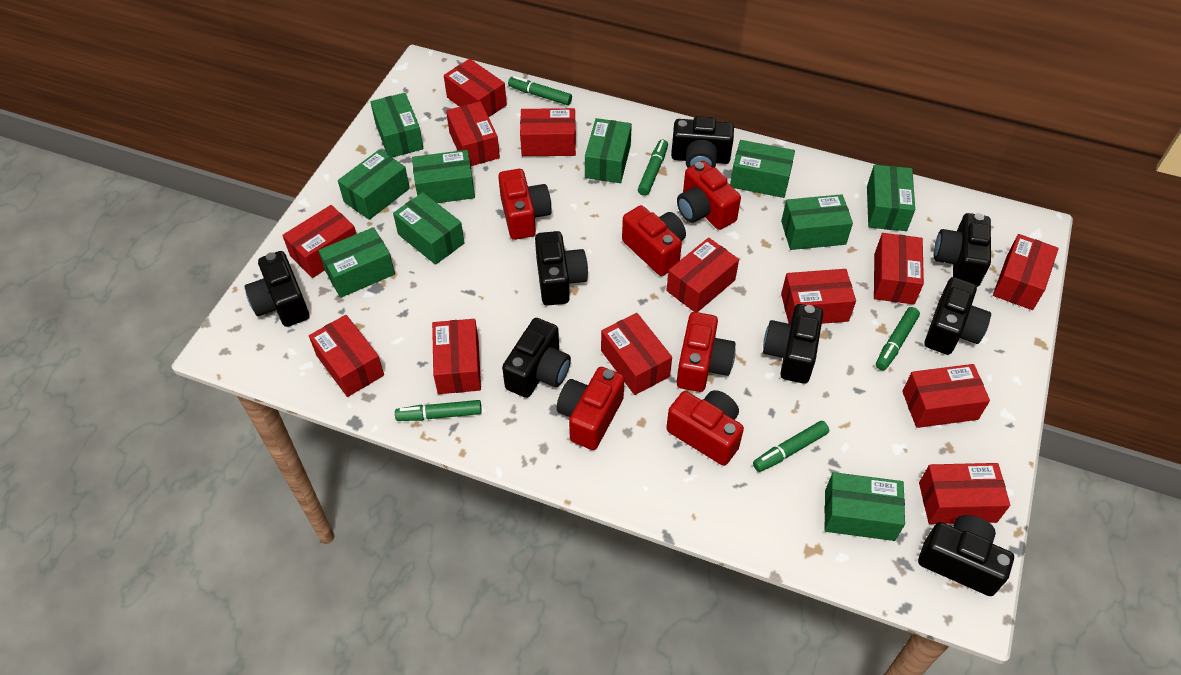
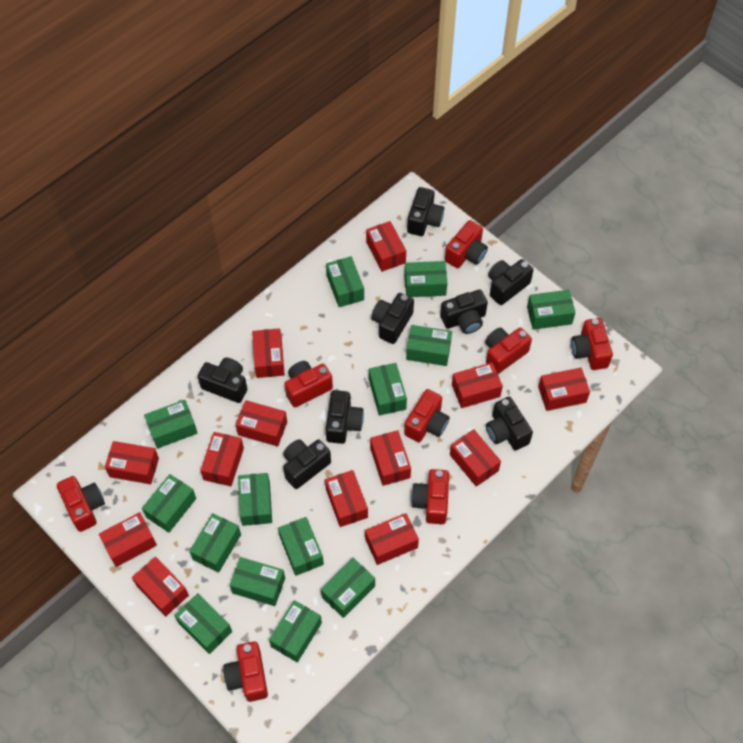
green box: 10 -> 14
green marker: 5 -> 0
red camera: 6 -> 8

